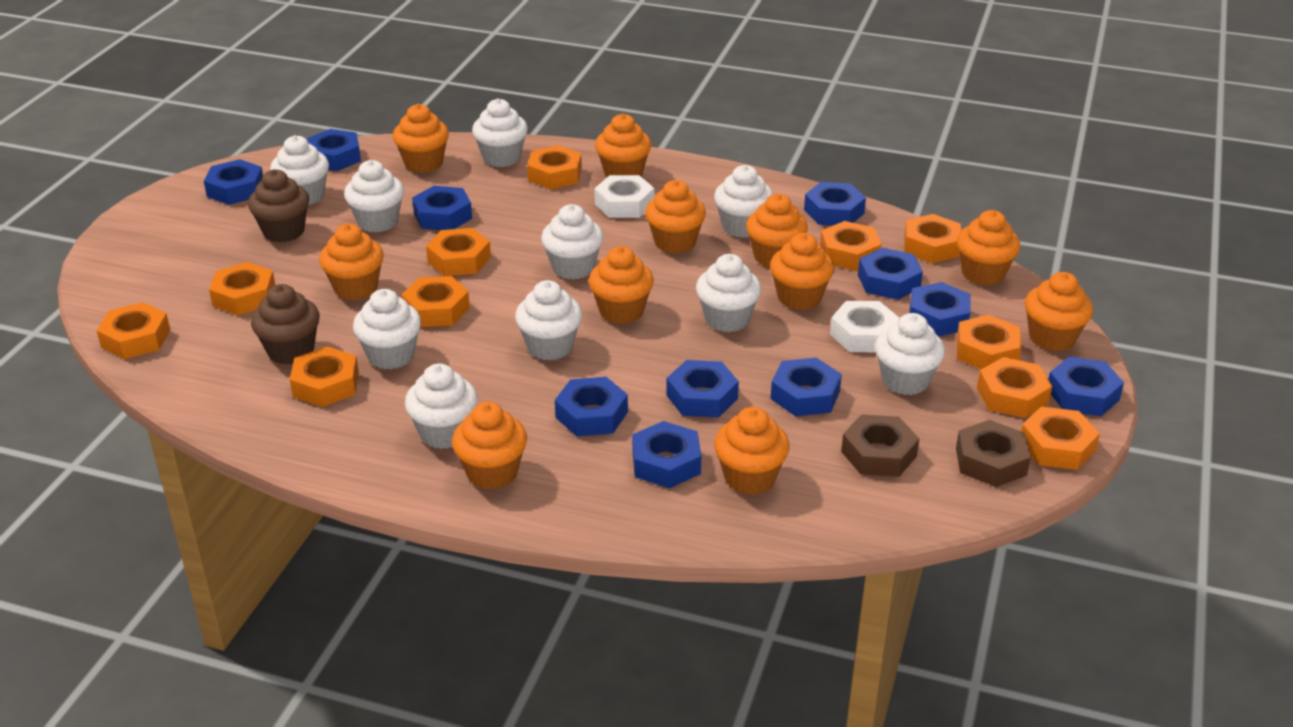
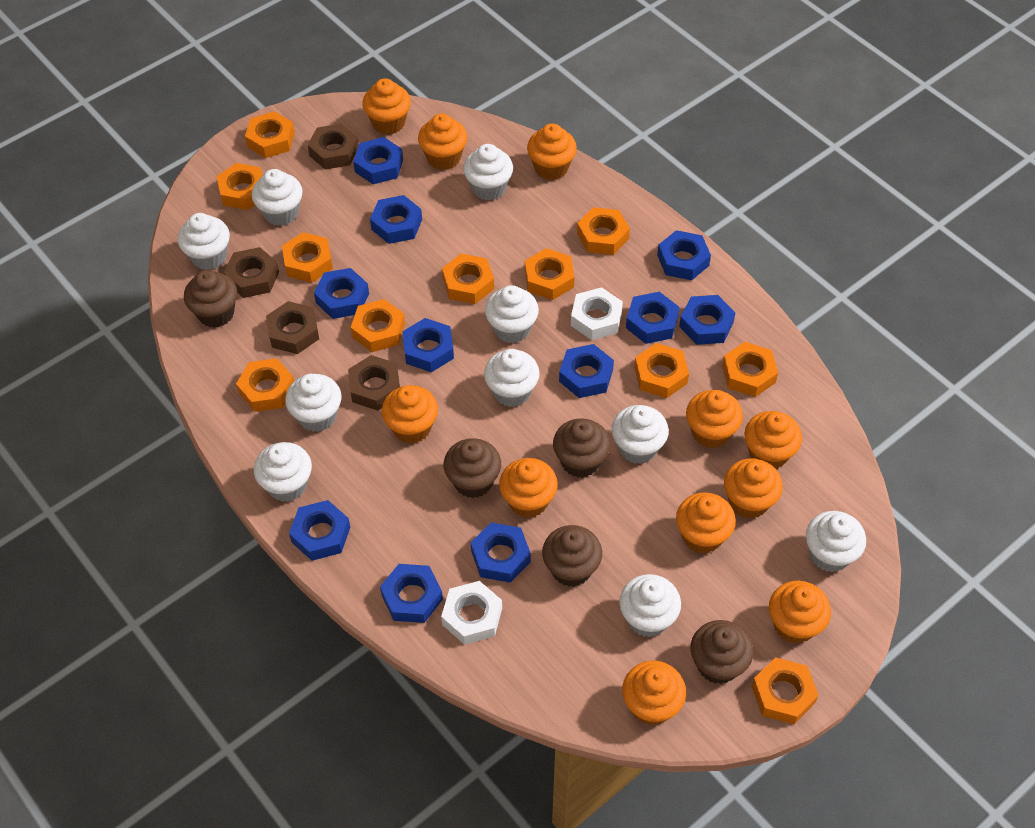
brown cupcake: 2 -> 5
brown nut: 2 -> 4

